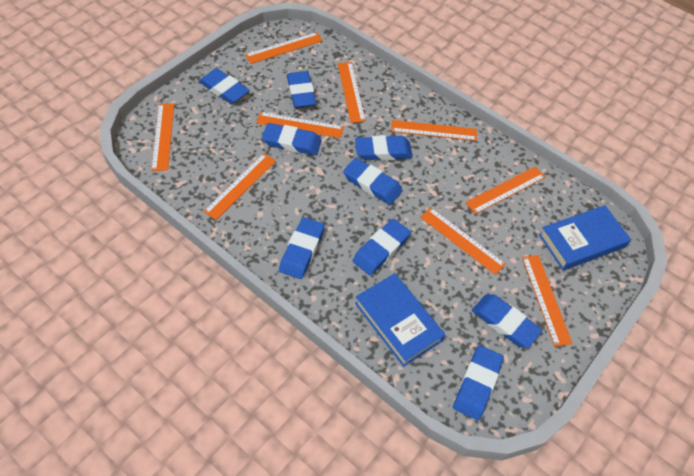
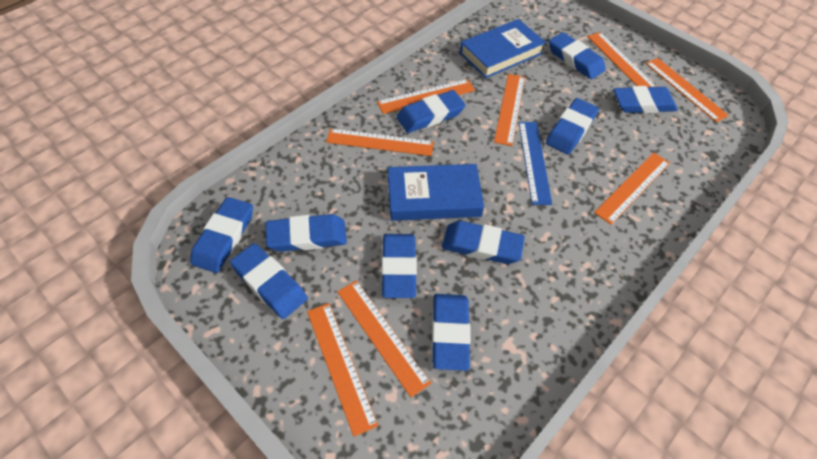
blue eraser: 9 -> 10
blue ruler: 0 -> 1
orange ruler: 9 -> 8

